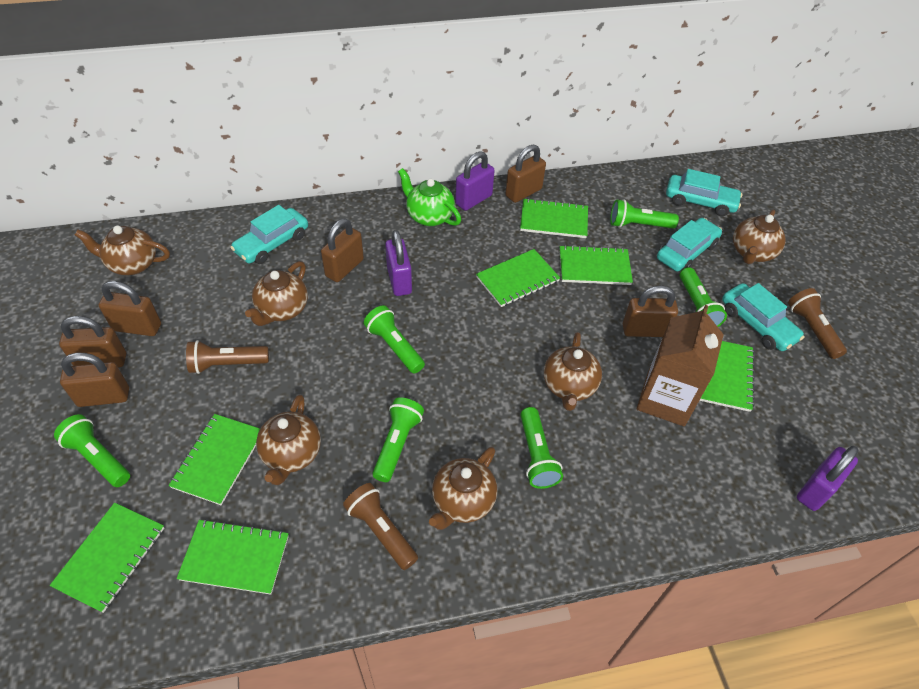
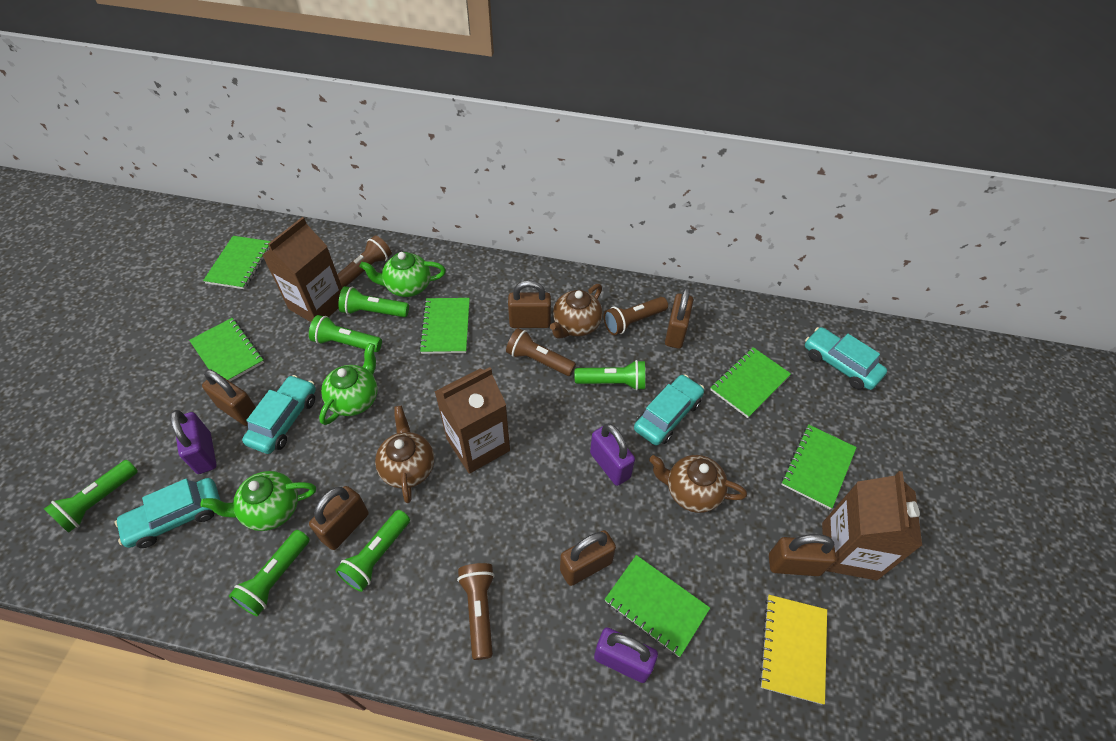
brown carton: 1 -> 3
brown flashlight: 3 -> 4
brown teapot: 6 -> 3
green notebook: 7 -> 6
green teapot: 1 -> 3
yellow notebook: 0 -> 1

